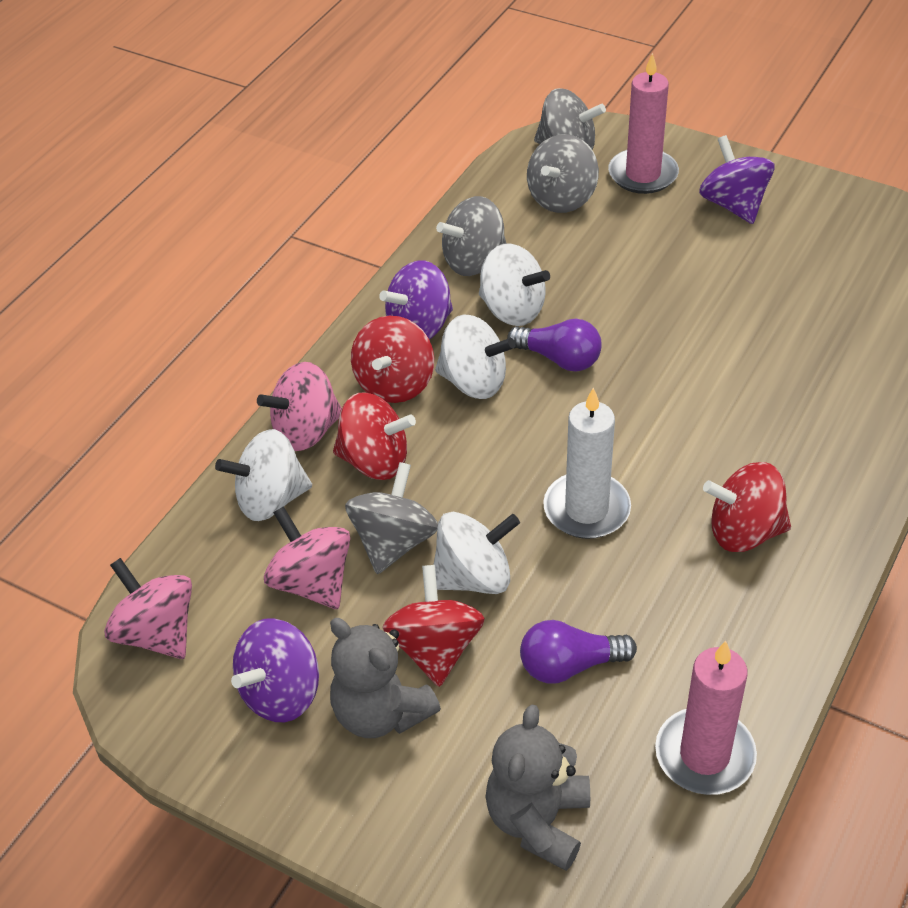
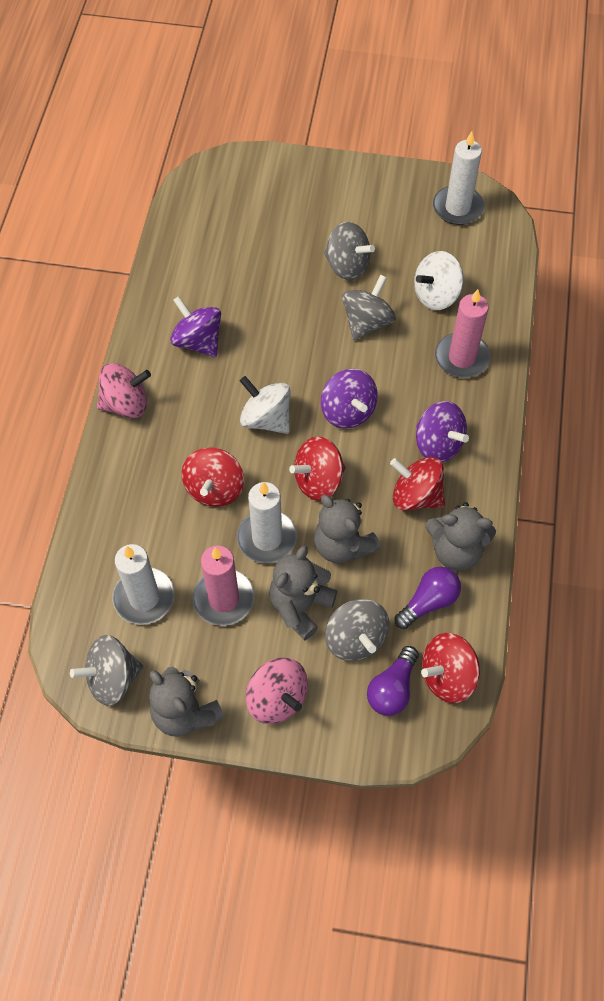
grey teddy bear: 2 -> 4
pink spinning top: 3 -> 2
white candle: 1 -> 3
white spinning top: 4 -> 2

